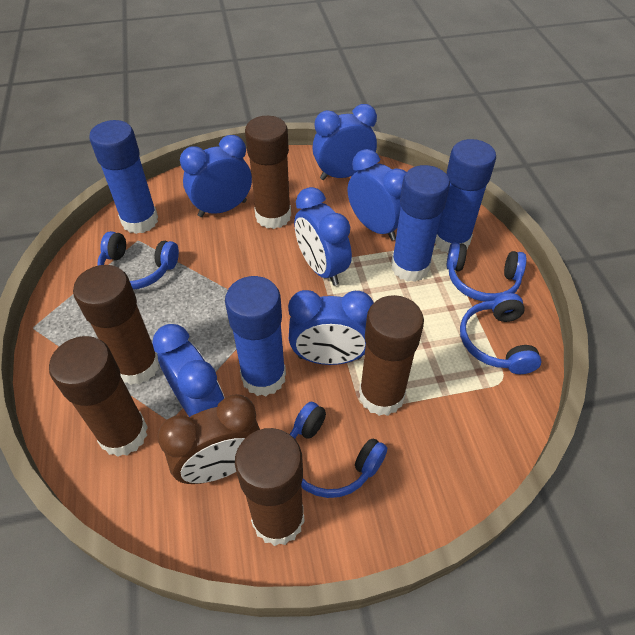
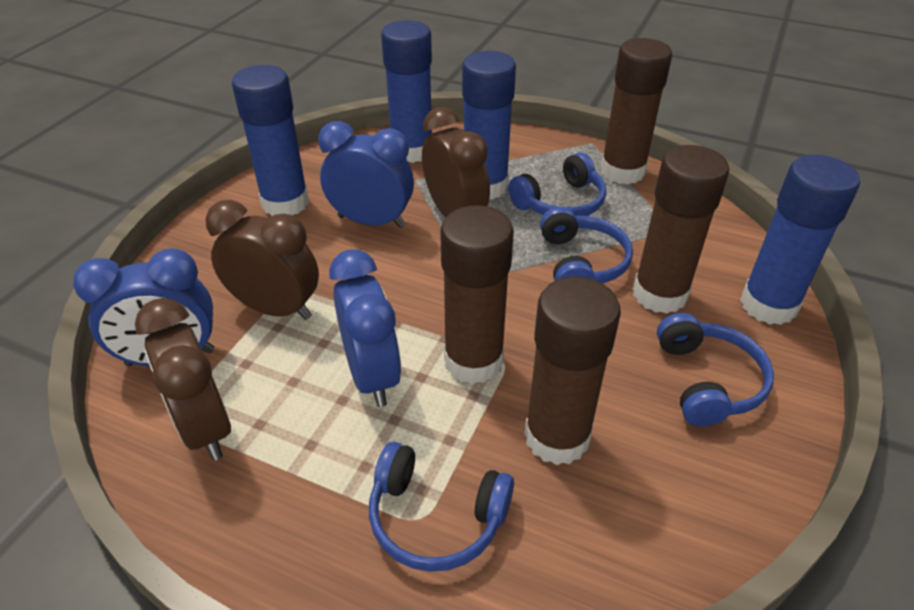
blue clock: 6 -> 3
brown clock: 1 -> 3
brown glue stick: 5 -> 4

